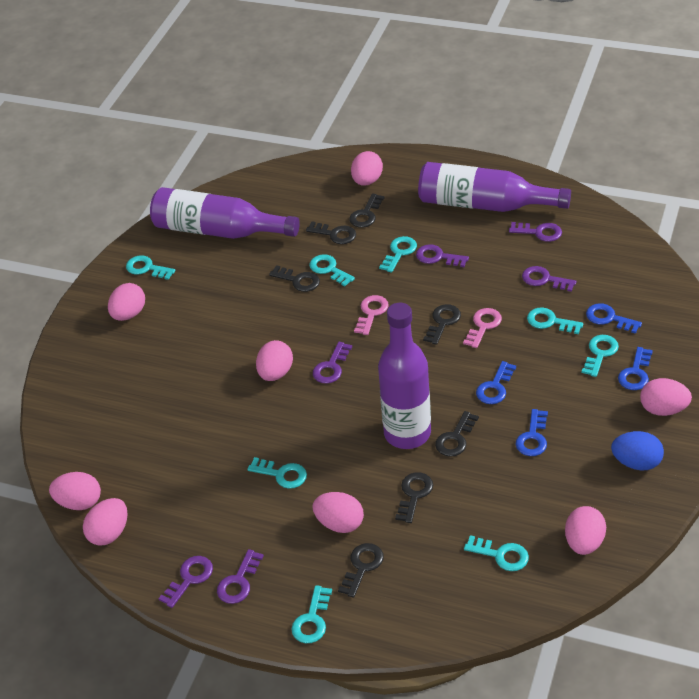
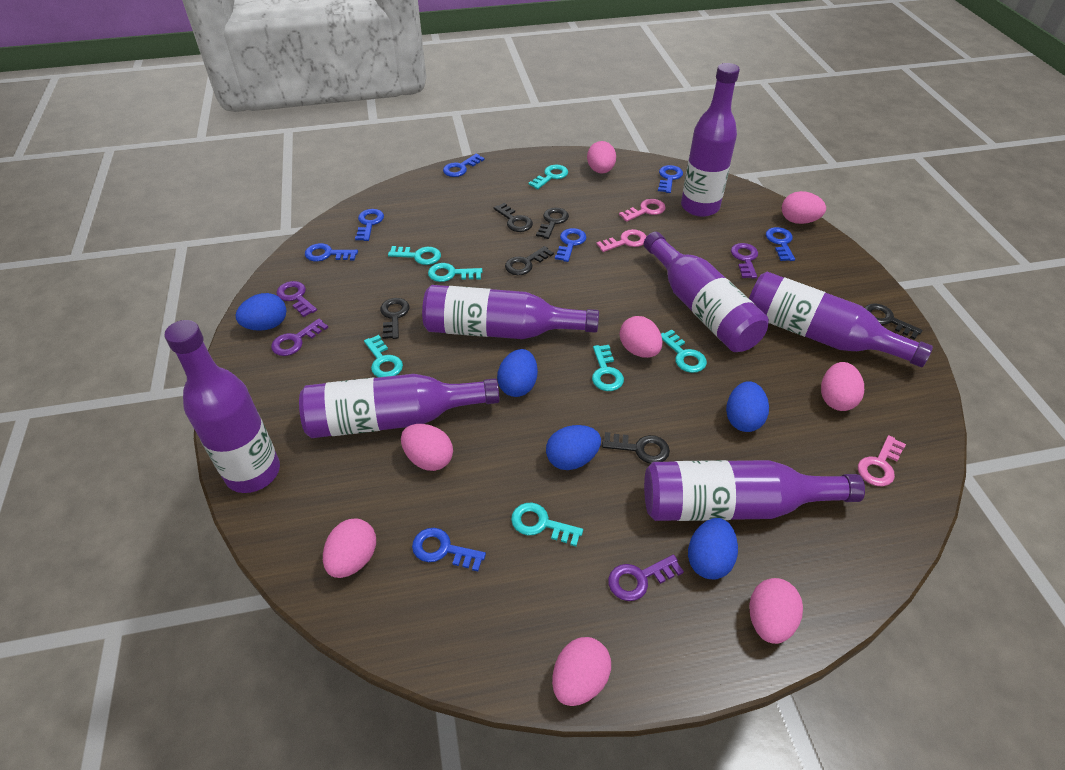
black key: 7 -> 6
blue egg: 1 -> 5
blue key: 4 -> 7
pink key: 2 -> 3
purple bottle: 3 -> 7
purple key: 6 -> 4
turquoise key: 8 -> 7

